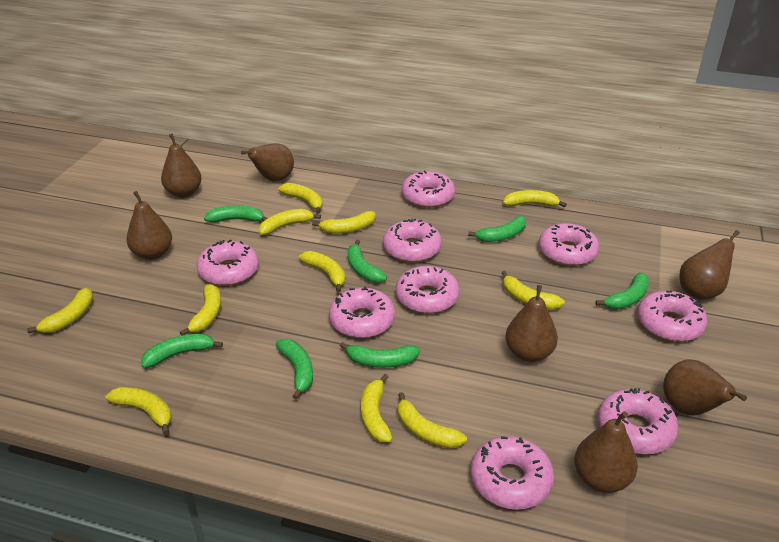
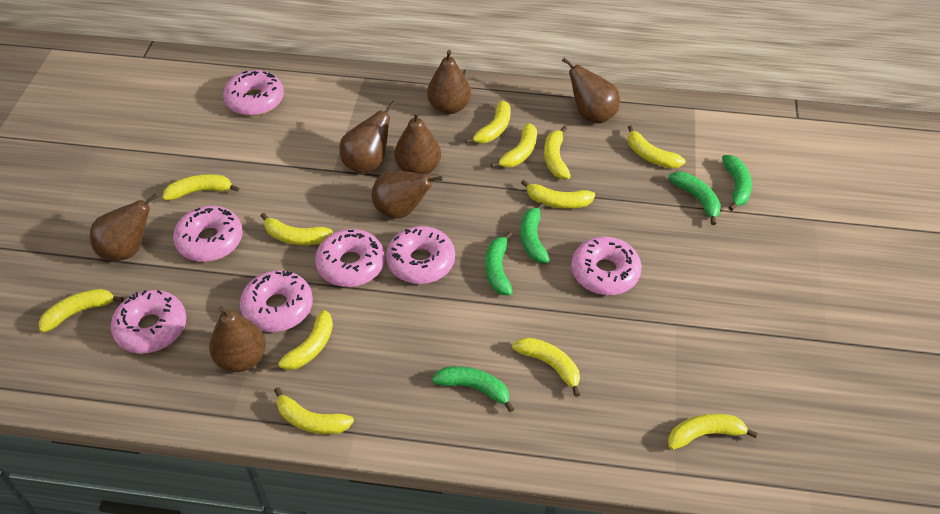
green banana: 7 -> 5
pink donut: 9 -> 7
yellow banana: 11 -> 12

